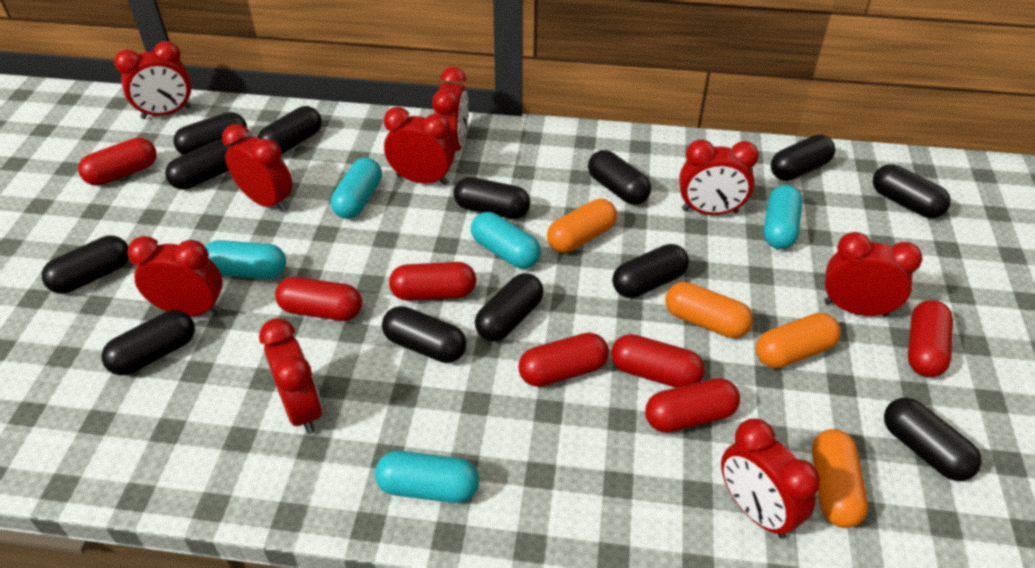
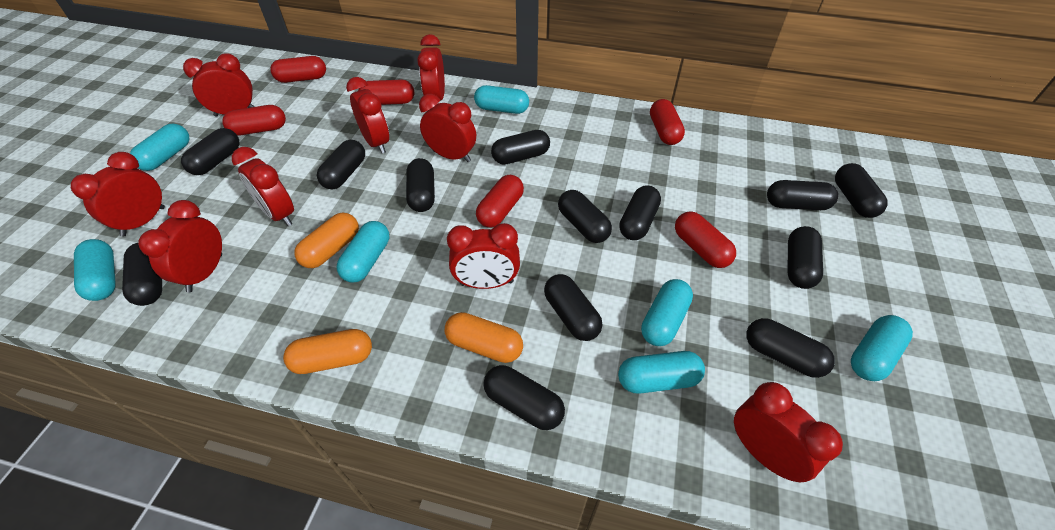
orange capsule: 4 -> 3
red capsule: 7 -> 6
turquoise capsule: 5 -> 7

